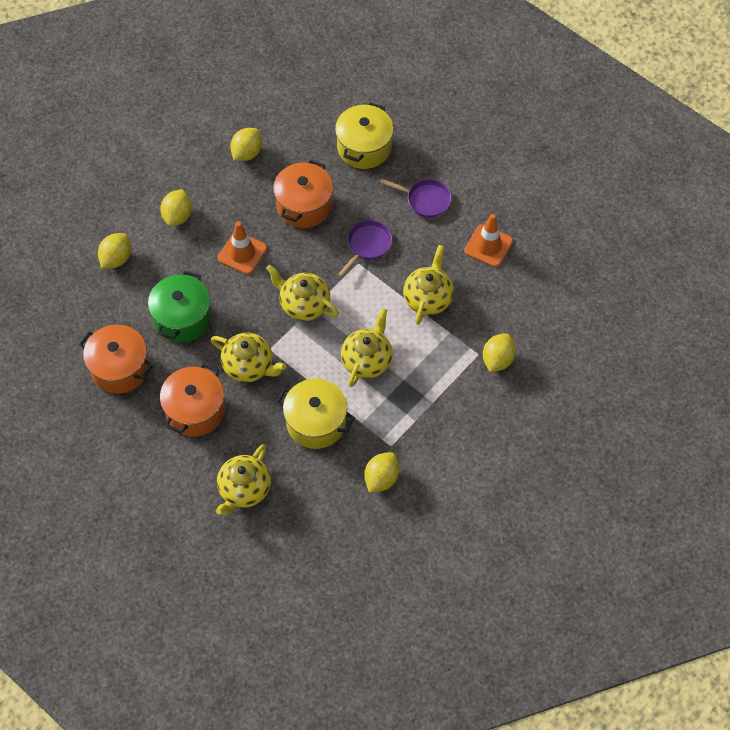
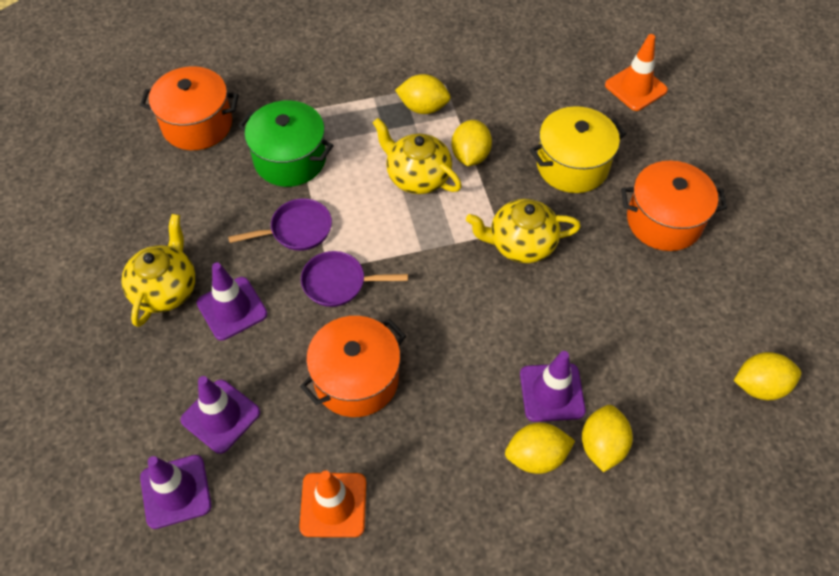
purple traffic cone: 0 -> 4
yellow pot: 2 -> 1
yellow teapot: 5 -> 3

